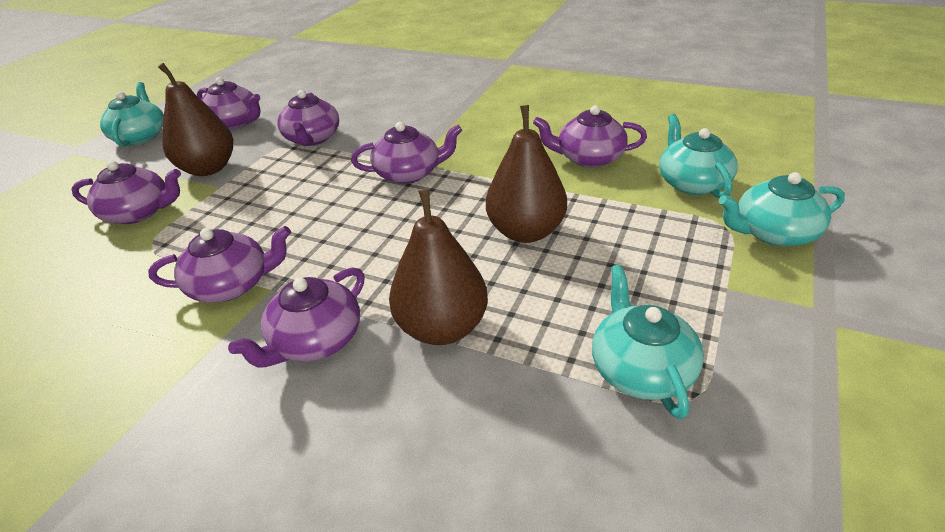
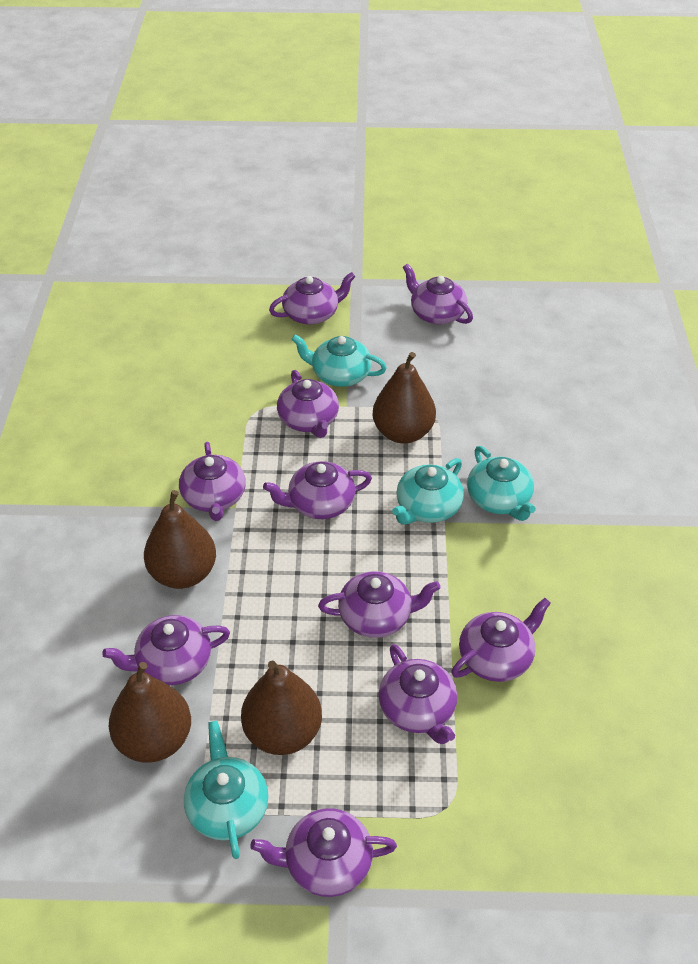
brown pear: 3 -> 4
purple teapot: 7 -> 10

